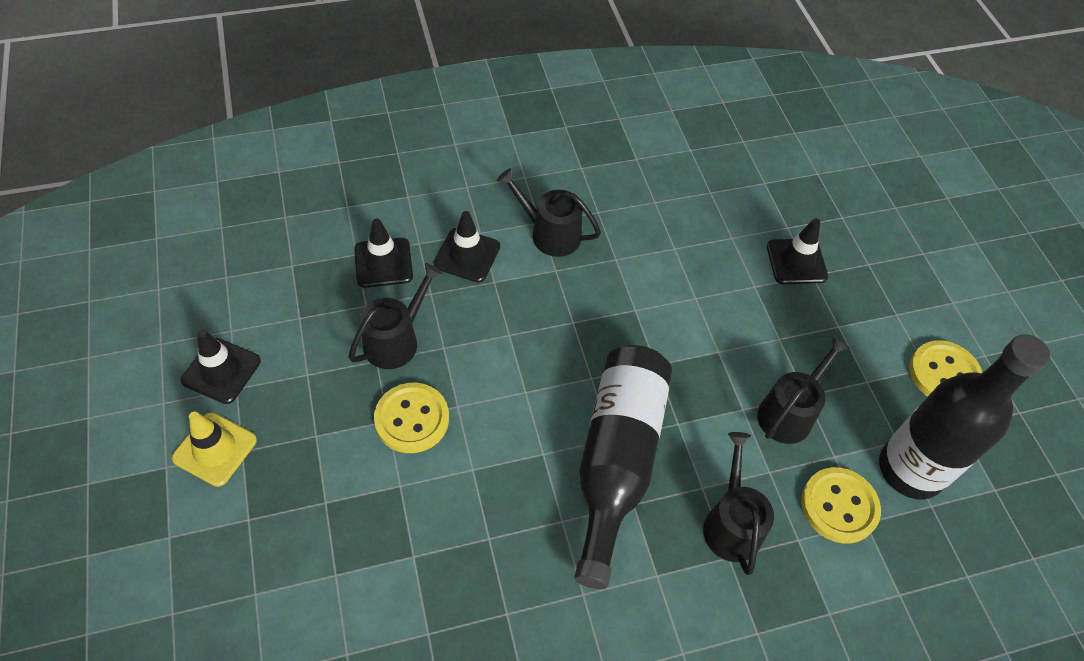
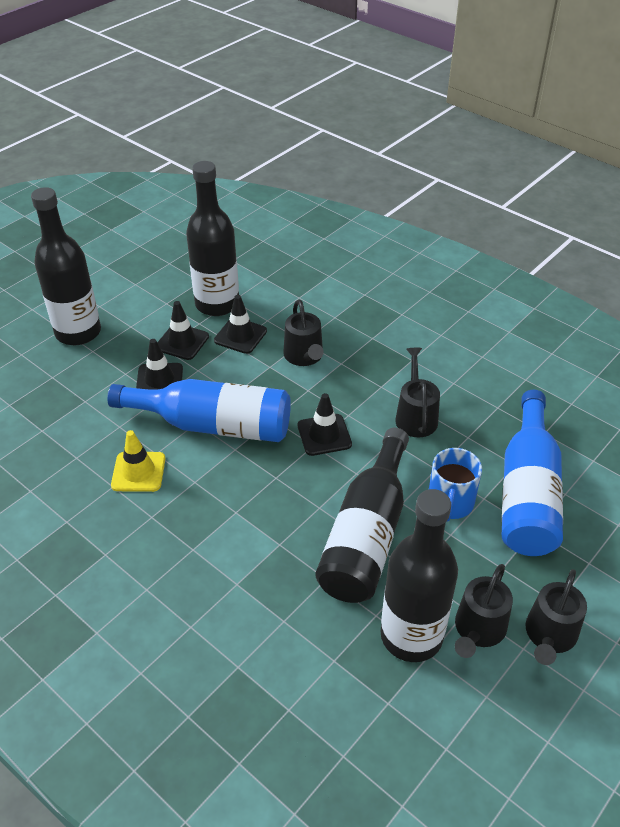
black bottle: 2 -> 4
blue bottle: 0 -> 2
blue mug: 0 -> 1
yellow button: 3 -> 0

